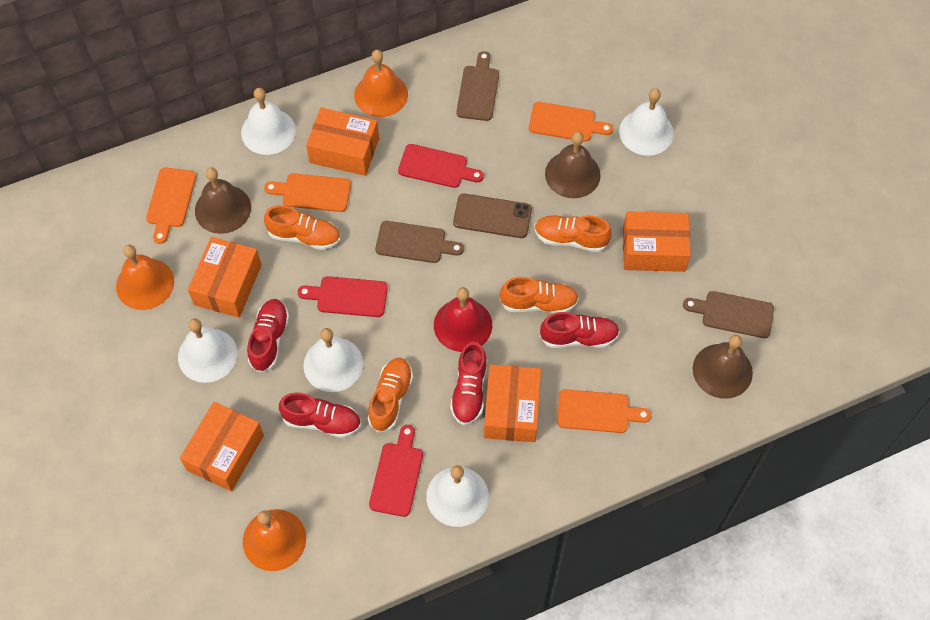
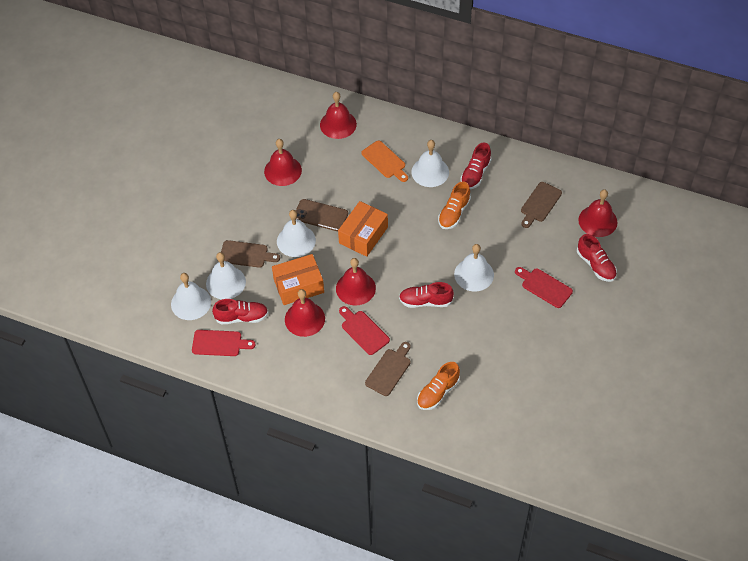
brown bell: 3 -> 0
orange bell: 3 -> 0
orange box: 5 -> 2
orange cutting board: 4 -> 1
orange shoe: 4 -> 2
red bell: 1 -> 5

